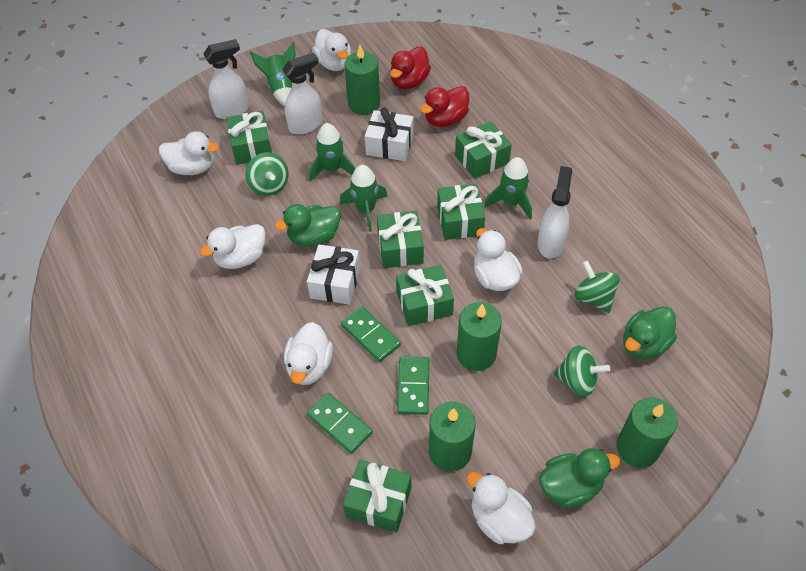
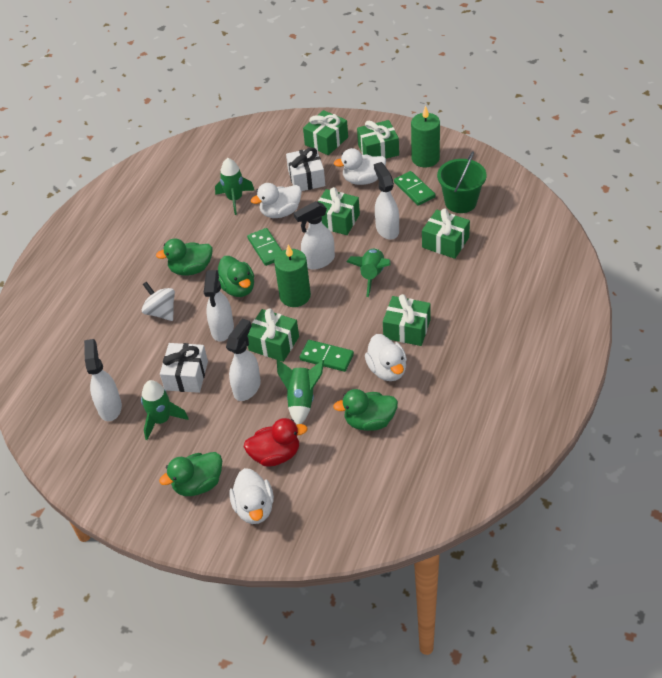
green bucket: 0 -> 1
green candle: 4 -> 2
green duck: 3 -> 4
green spinning top: 3 -> 0
red duck: 2 -> 1
white duck: 6 -> 4
white spinning top: 0 -> 1
white spray bottle: 3 -> 5

